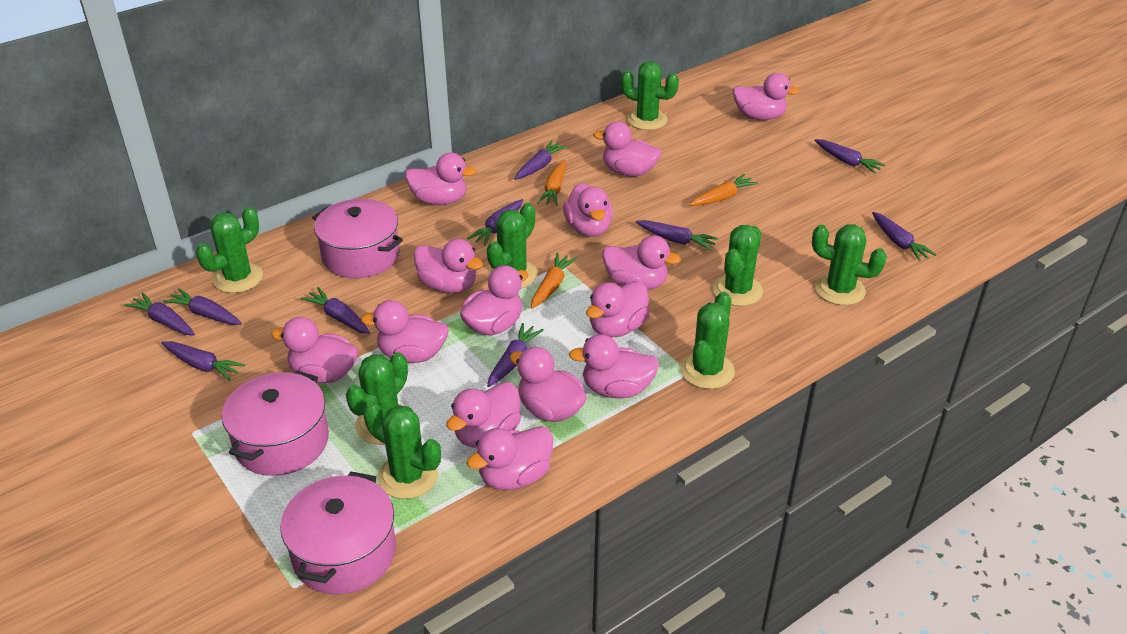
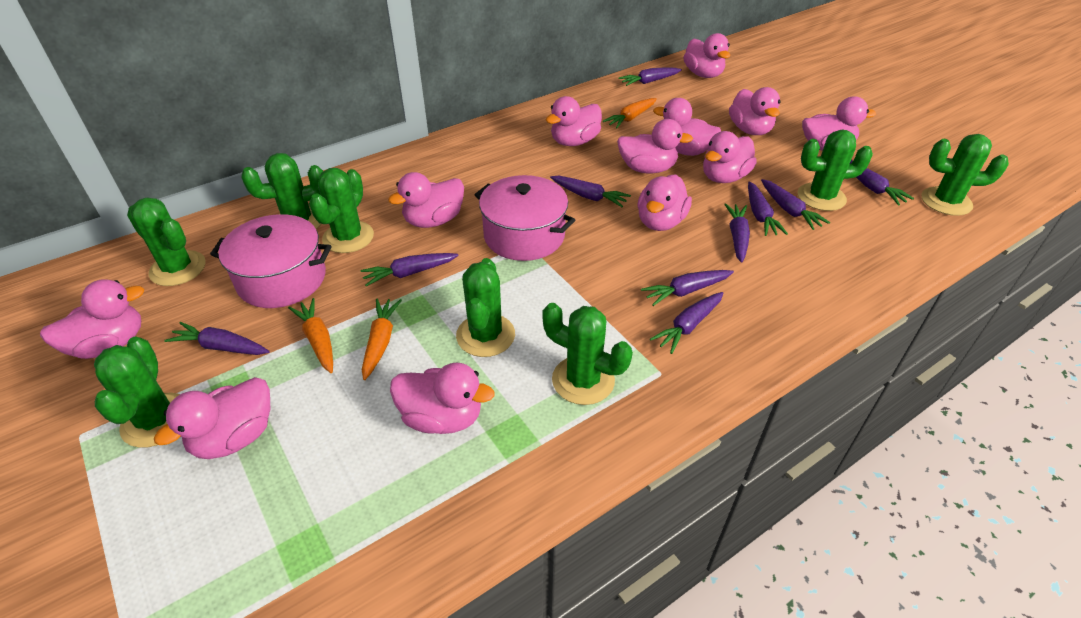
pink duck: 14 -> 12
pink pot: 3 -> 2

